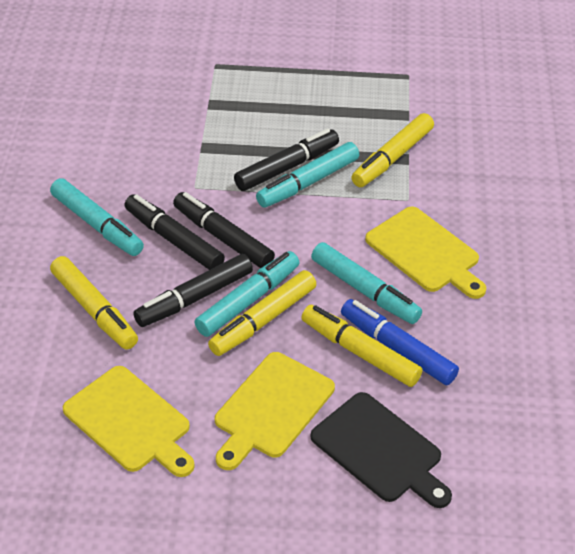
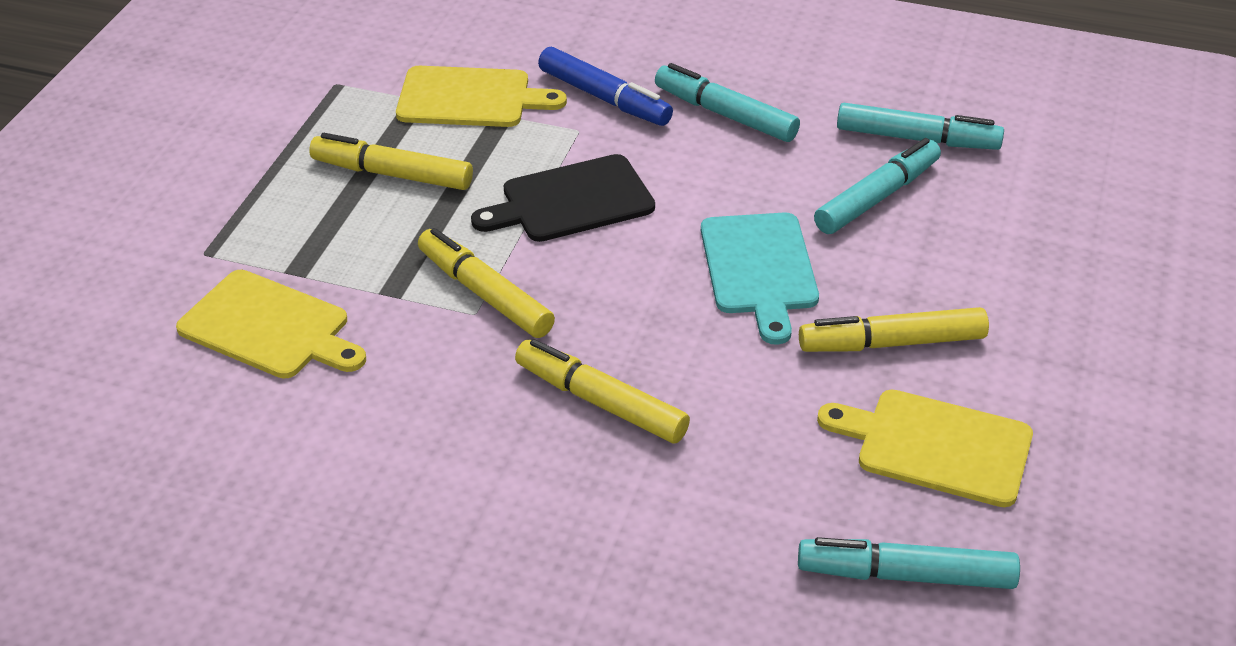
black marker: 4 -> 0
turquoise cutting board: 0 -> 1

